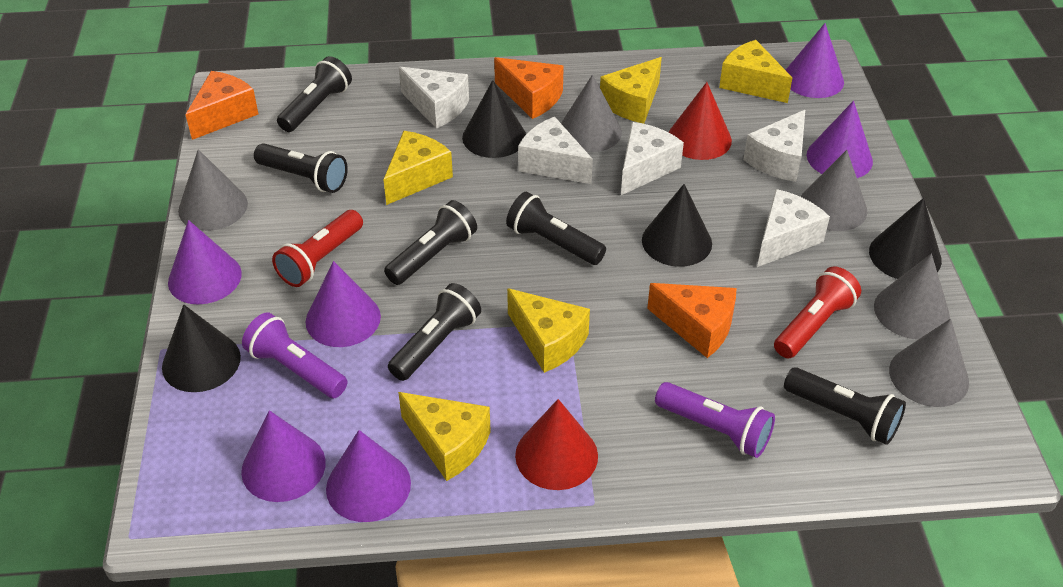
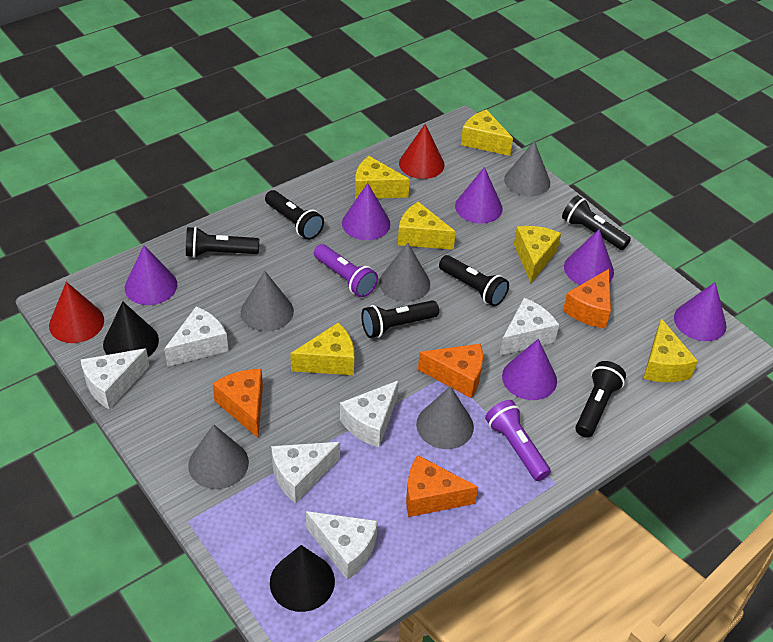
black cone: 4 -> 2
orange cheese: 3 -> 4
red flashlight: 2 -> 0
white cheese: 5 -> 6
yellow cheese: 5 -> 6

